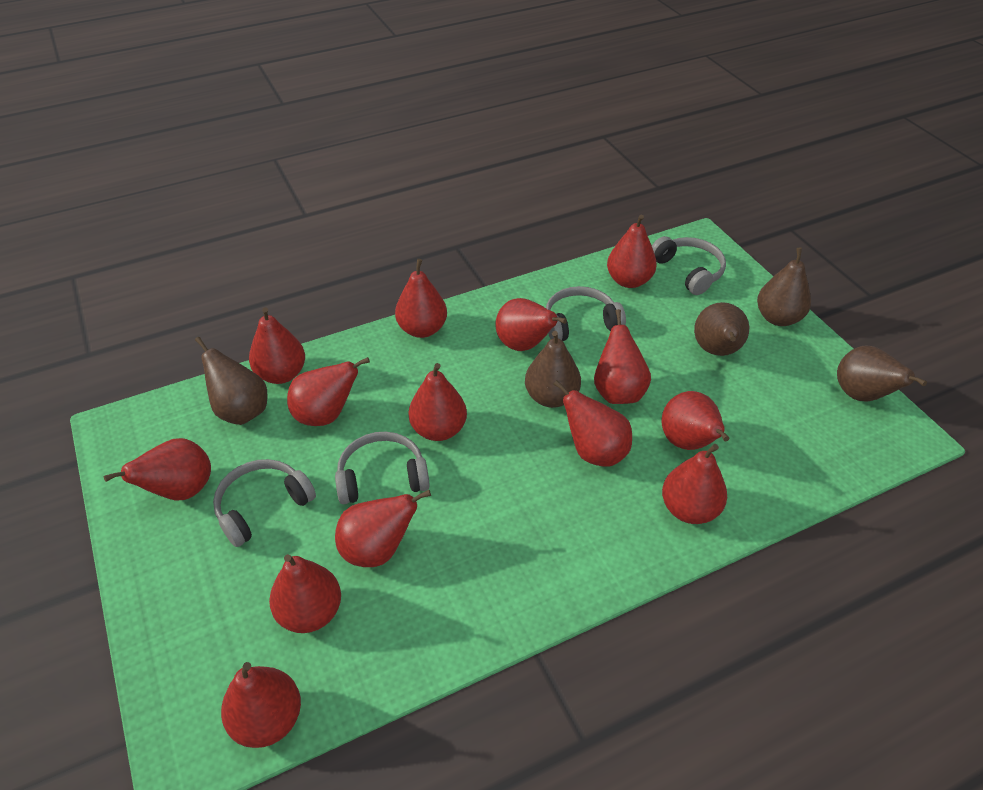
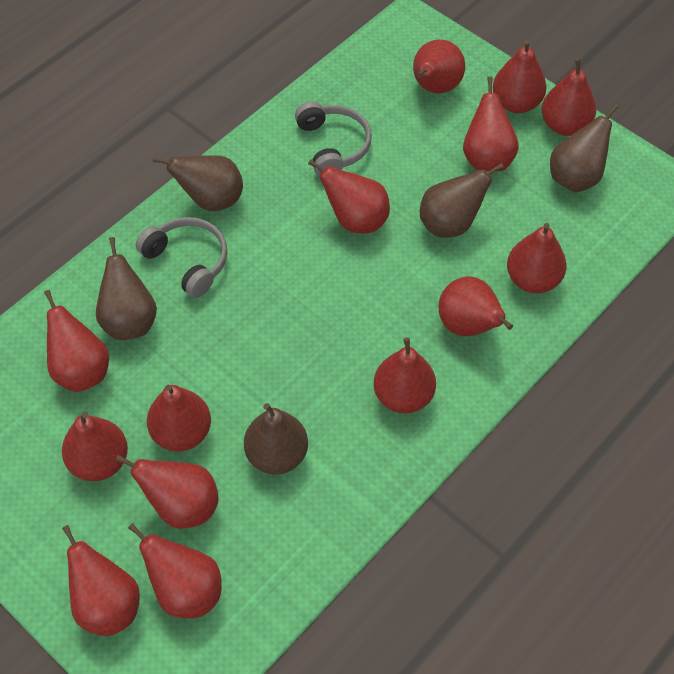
grey headphones: 4 -> 2

